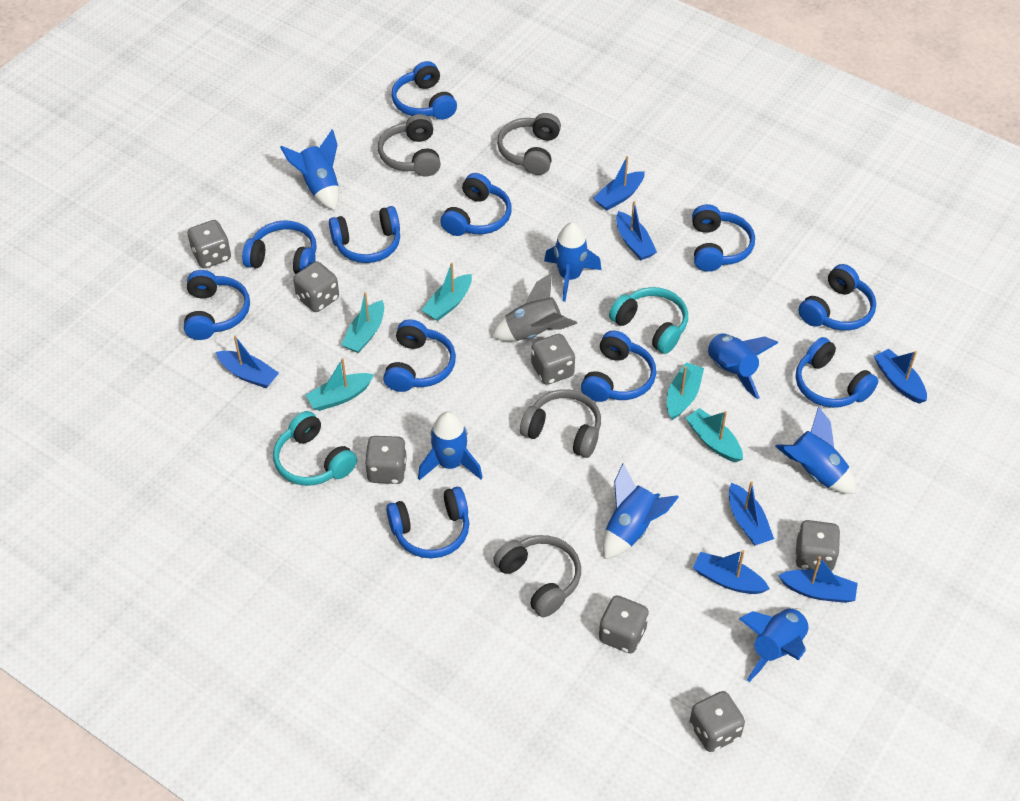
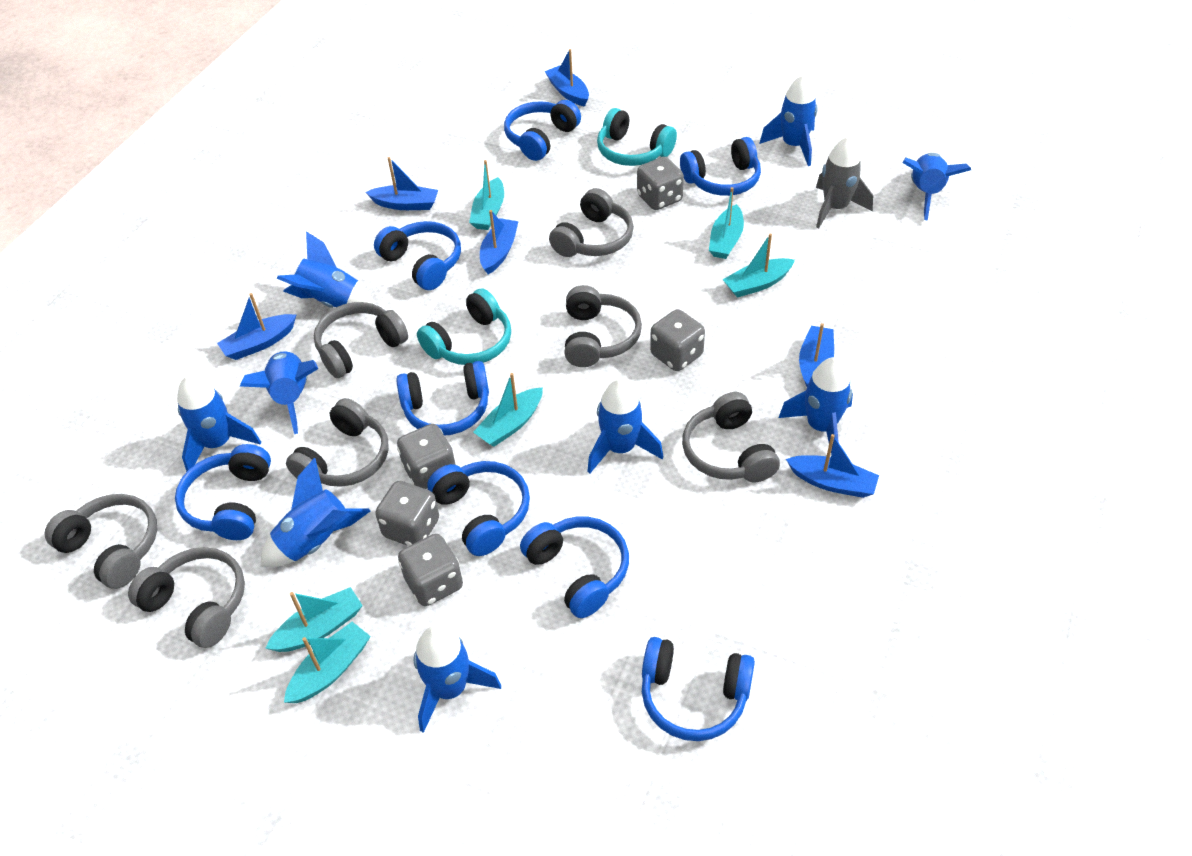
blue boat: 7 -> 6
blue headphones: 11 -> 8
blue rocket: 7 -> 9
grey dice: 7 -> 5
grey headphones: 4 -> 7
turquoise boat: 5 -> 6

